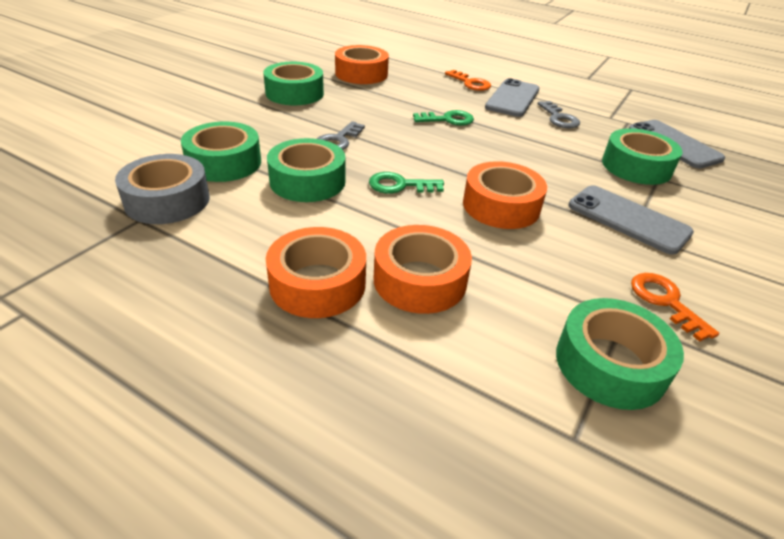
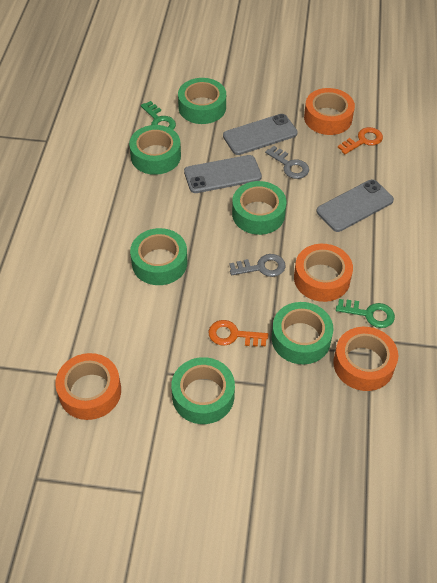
green tape: 5 -> 6
grey tape: 1 -> 0

